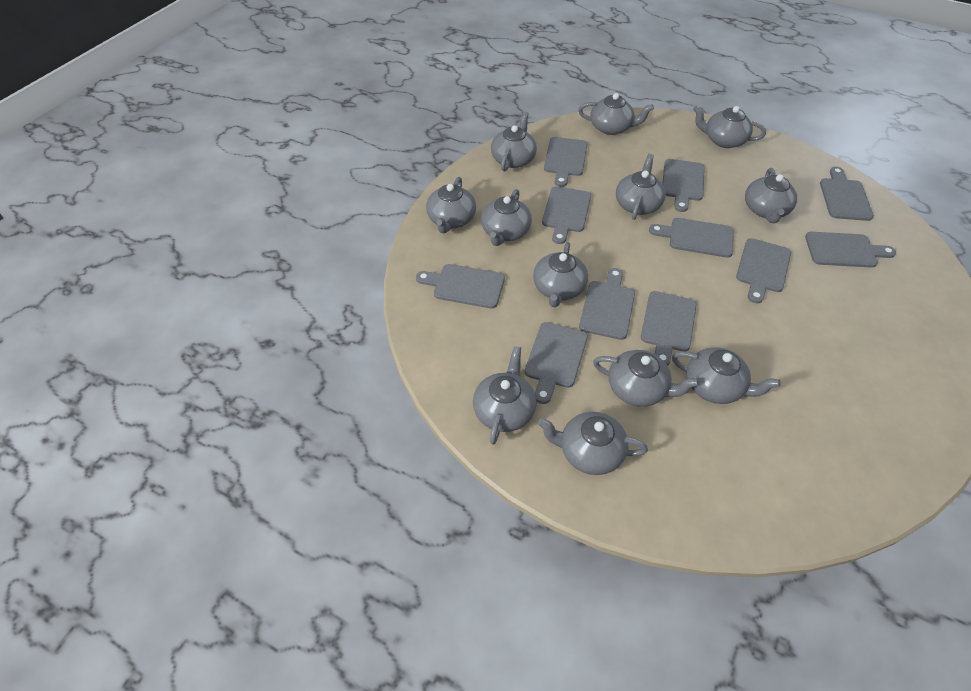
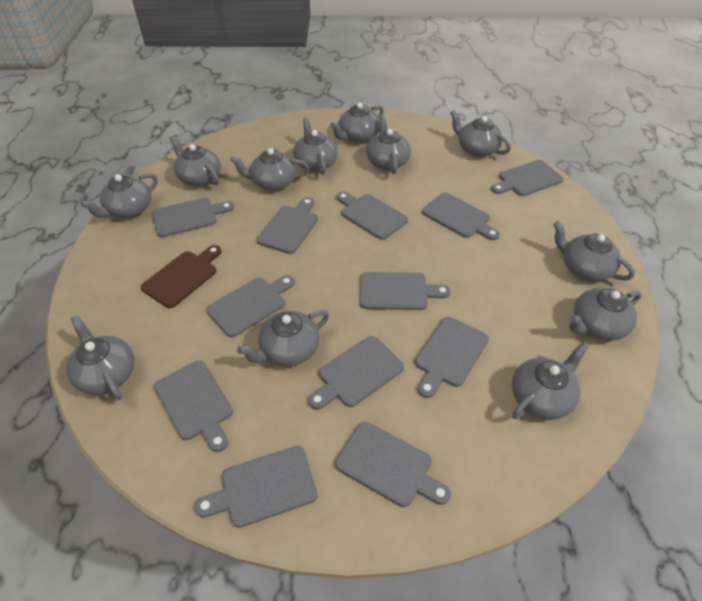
brown cutting board: 0 -> 1
grey cutting board: 11 -> 12

